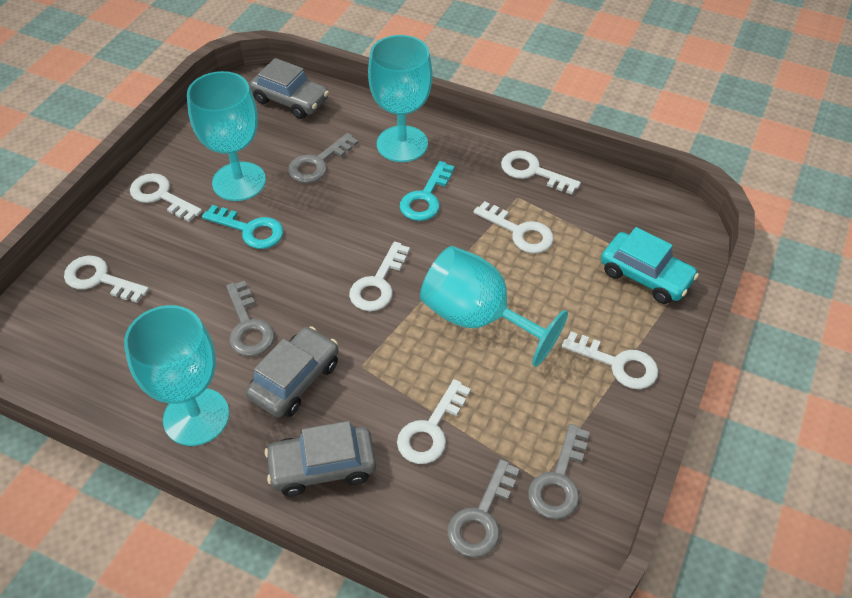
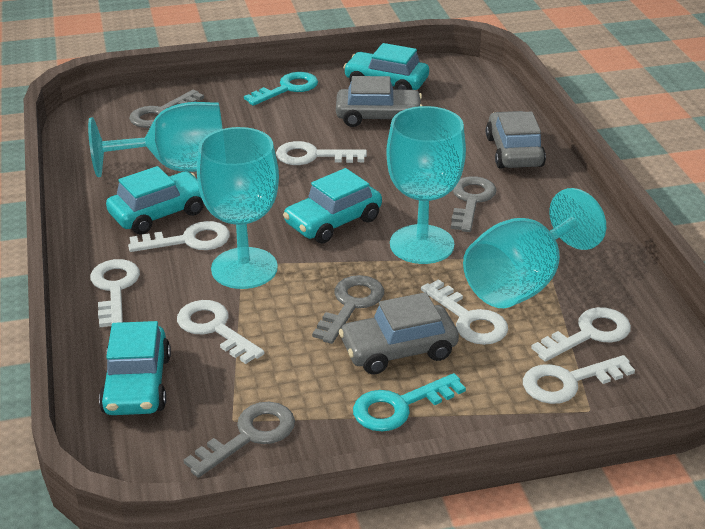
turquoise car: 1 -> 4

